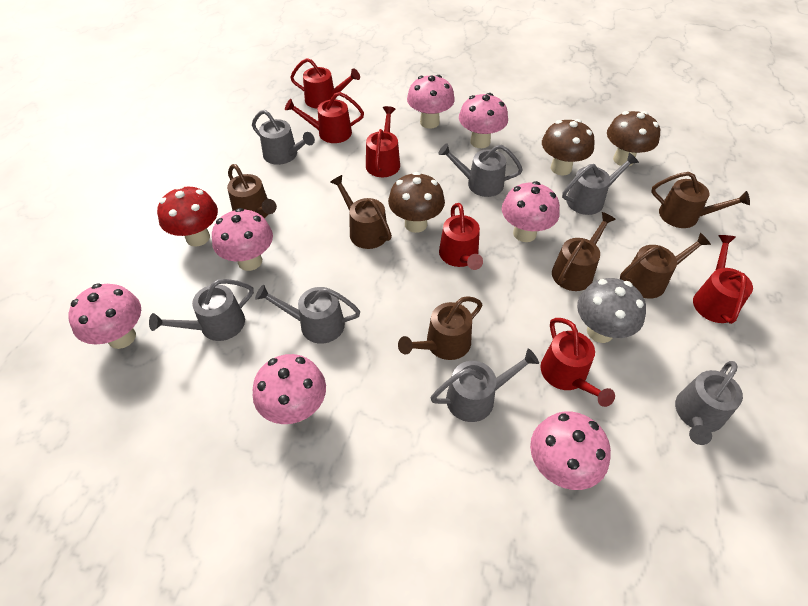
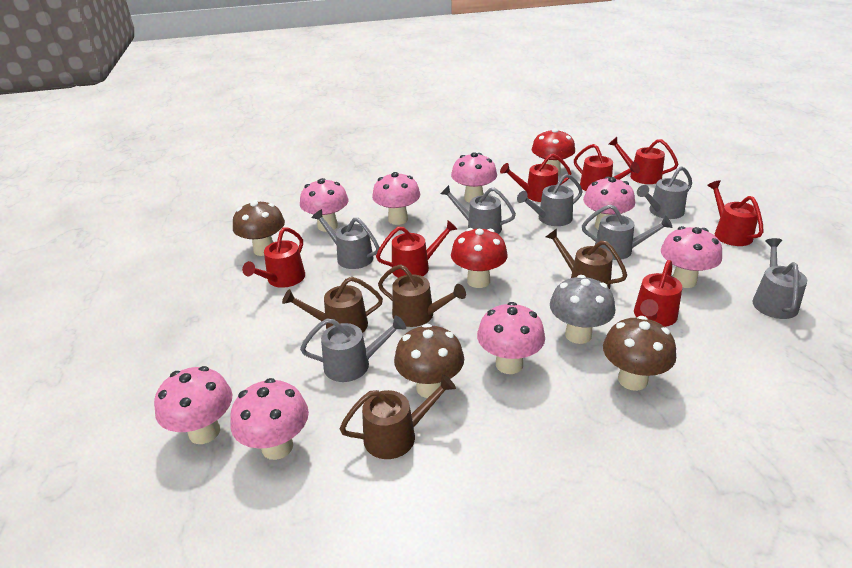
brown watering can: 6 -> 4
pink mushroom: 7 -> 8
red mushroom: 1 -> 2
red watering can: 6 -> 7

